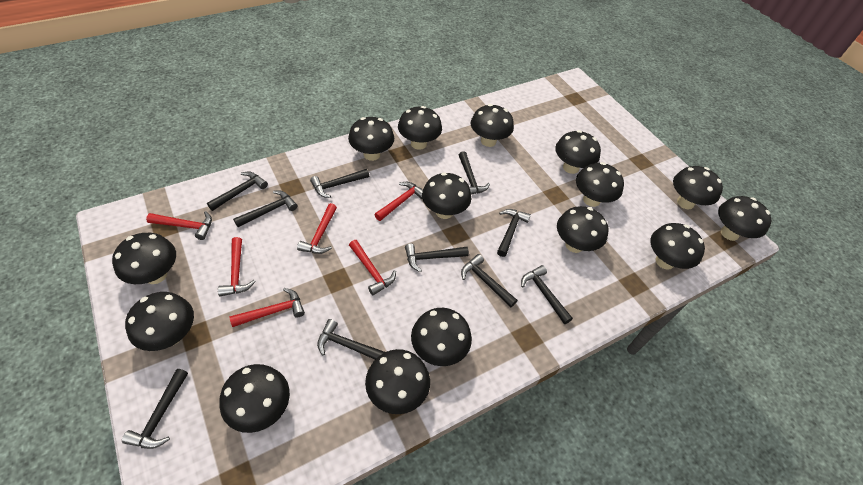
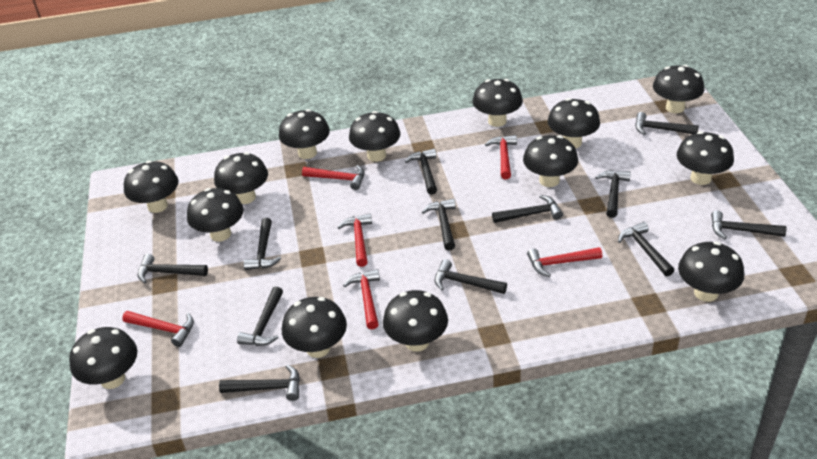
black hammer: 10 -> 12
black mushroom: 15 -> 14

